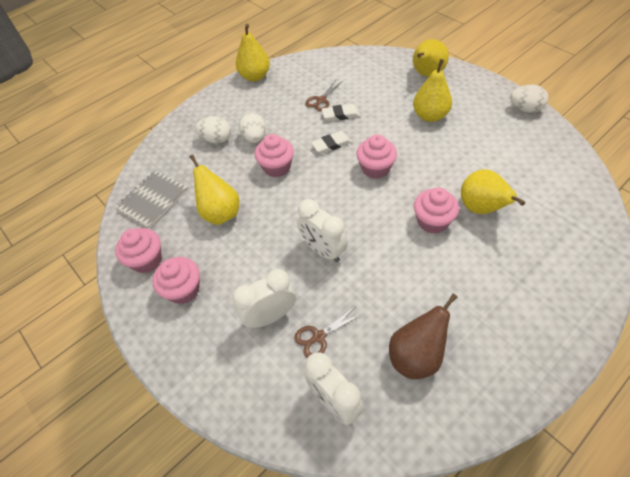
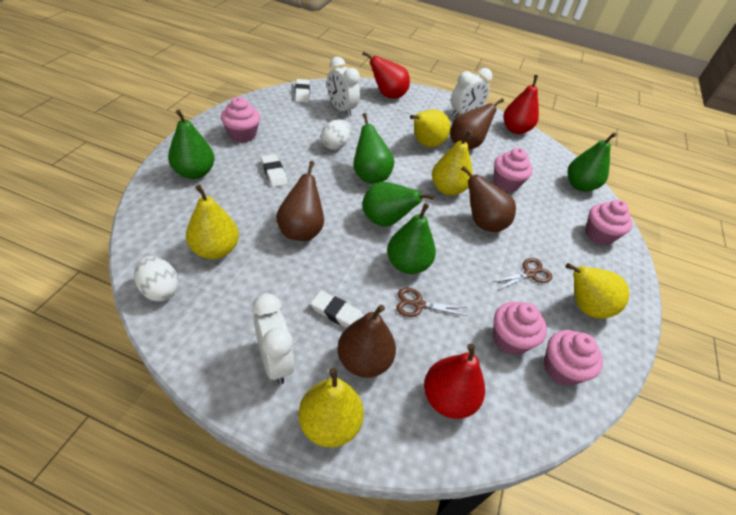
brown pear: 1 -> 4
green pear: 0 -> 5
grey notebook: 1 -> 0
red pear: 0 -> 3
white egg: 3 -> 2
white eraser: 2 -> 3

